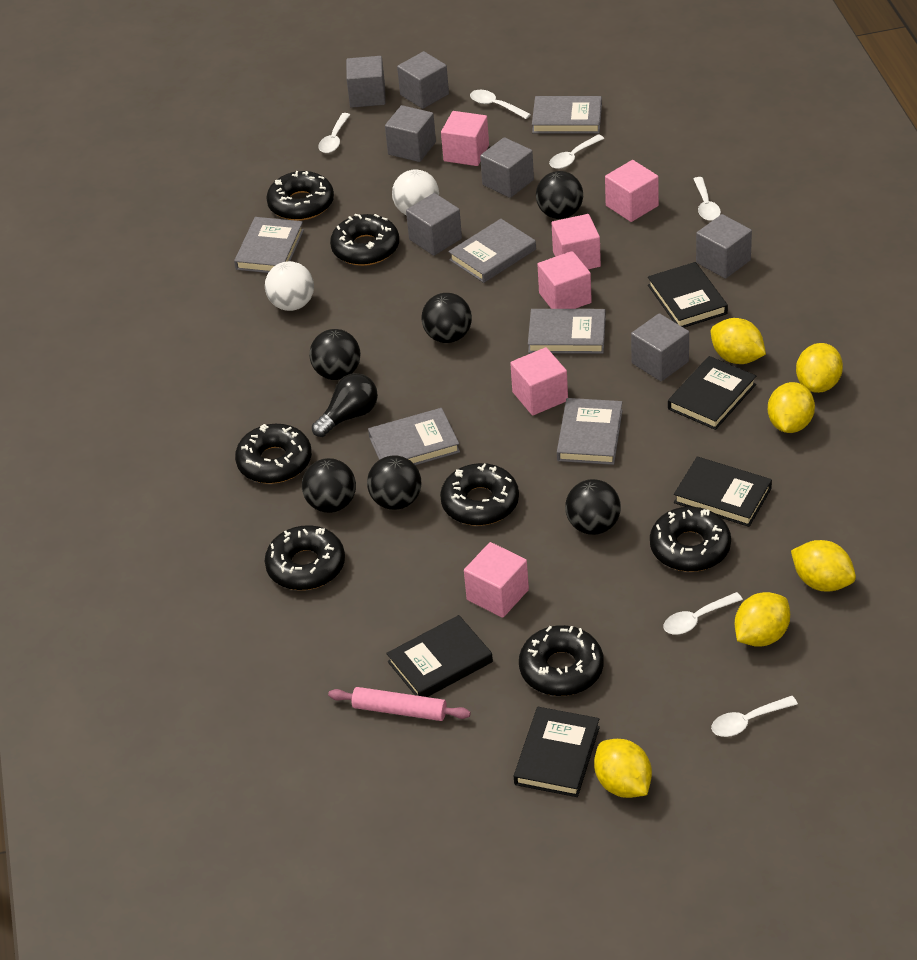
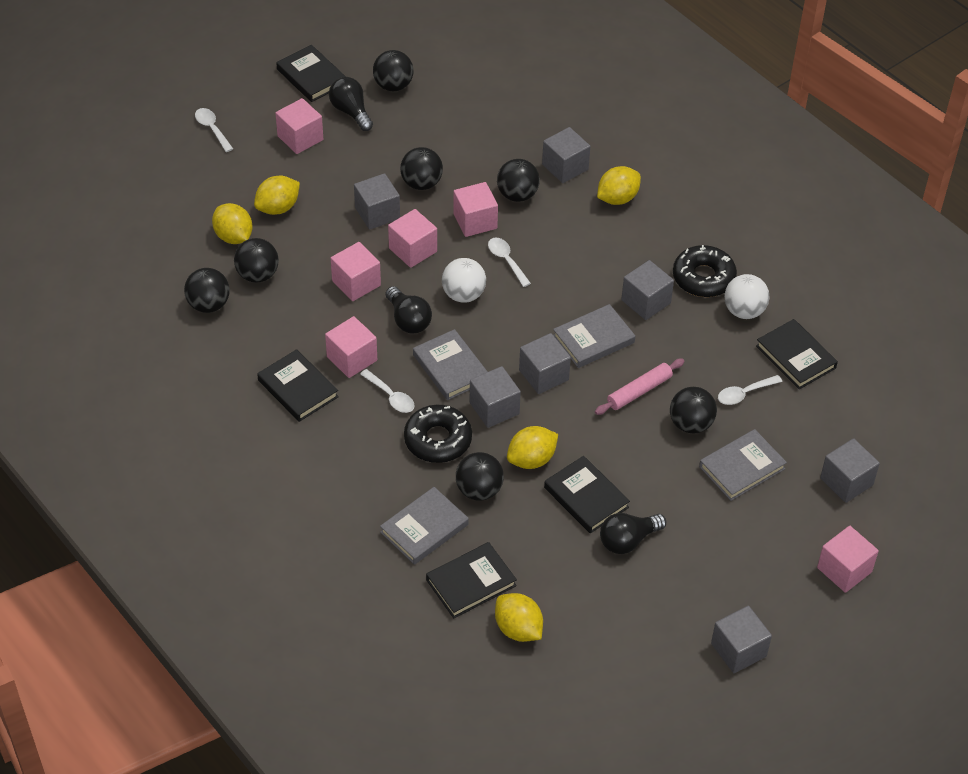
black ball: 6 -> 7
black donut: 7 -> 2
black light bulb: 1 -> 3
grey book: 6 -> 4
white spoon: 6 -> 4
yellow lemon: 6 -> 5

